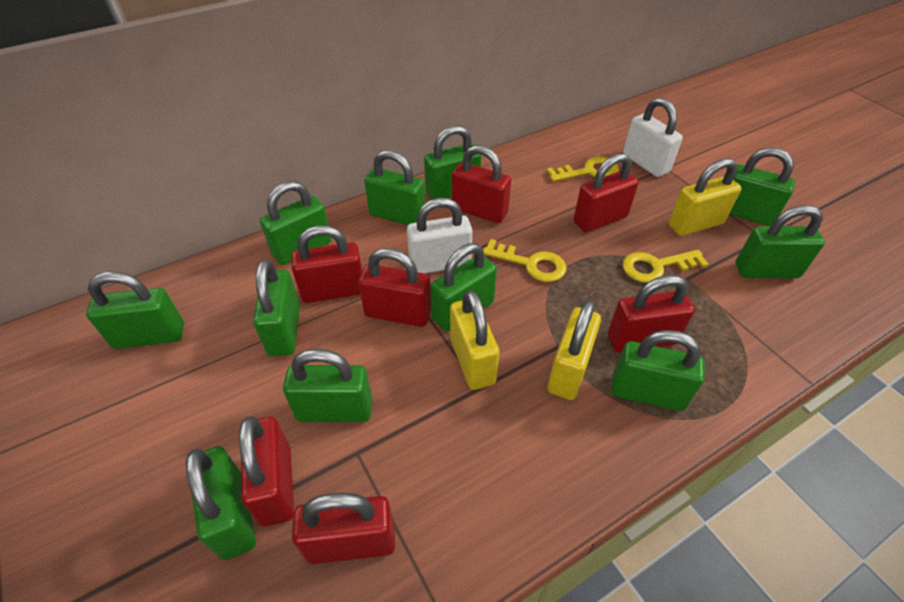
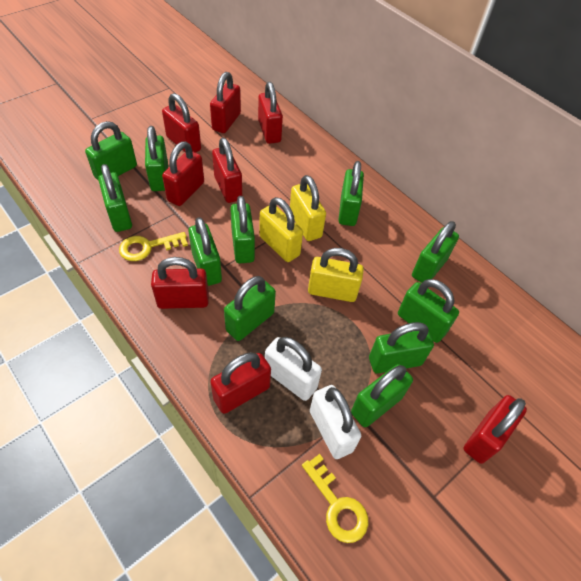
red padlock: 7 -> 8
yellow key: 3 -> 2

